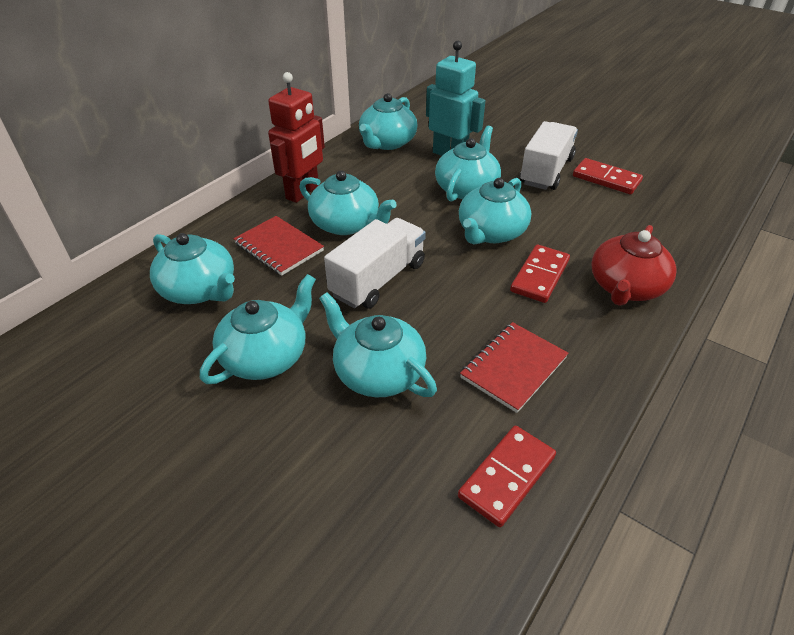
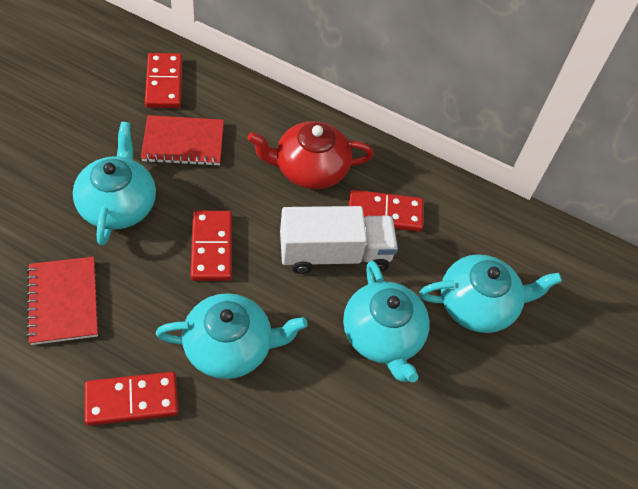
red domino: 3 -> 4
red robot: 1 -> 0
turquoise robot: 1 -> 0
turquoise teapot: 7 -> 4
white truck: 2 -> 1

